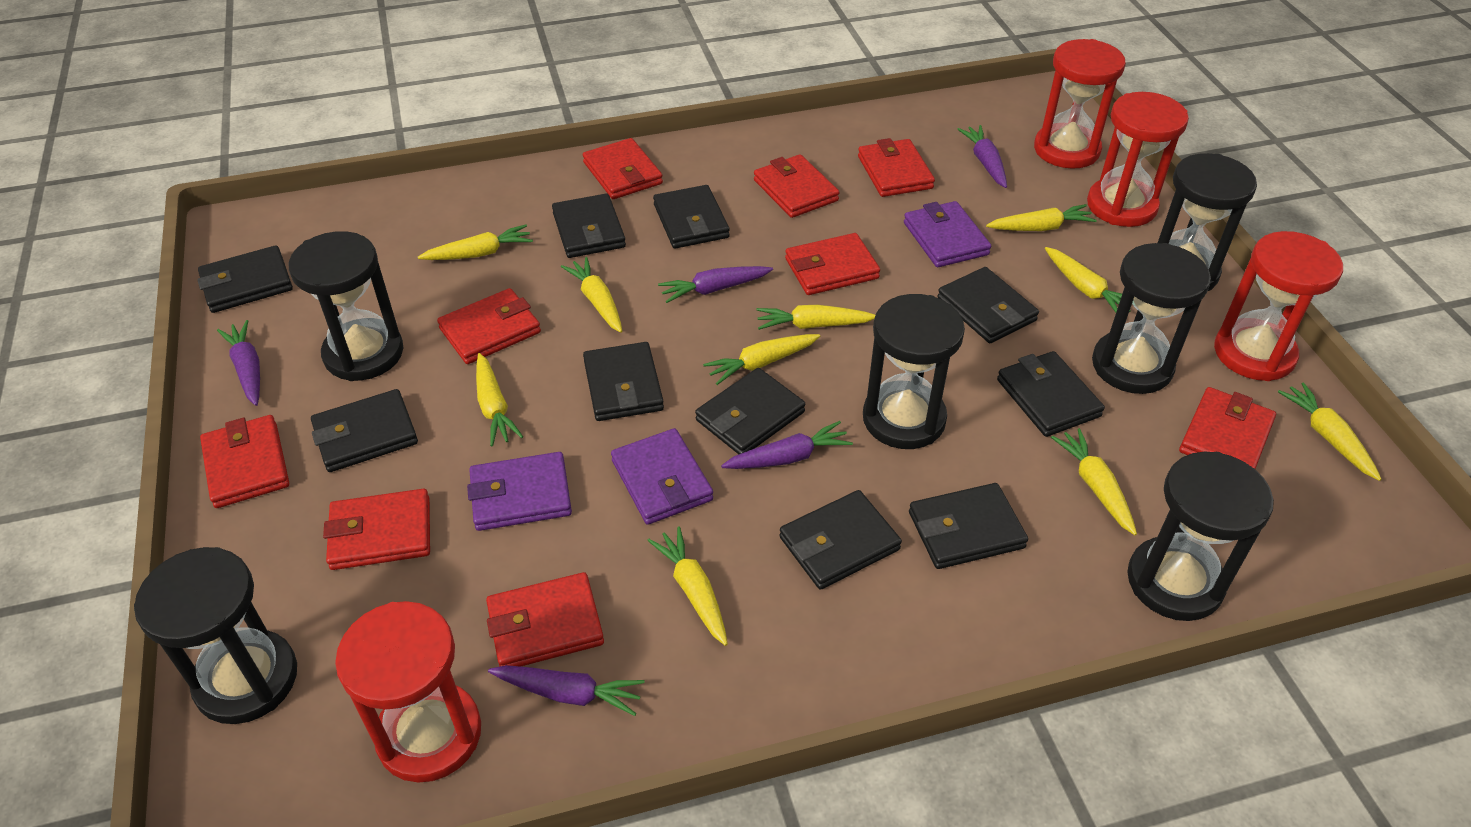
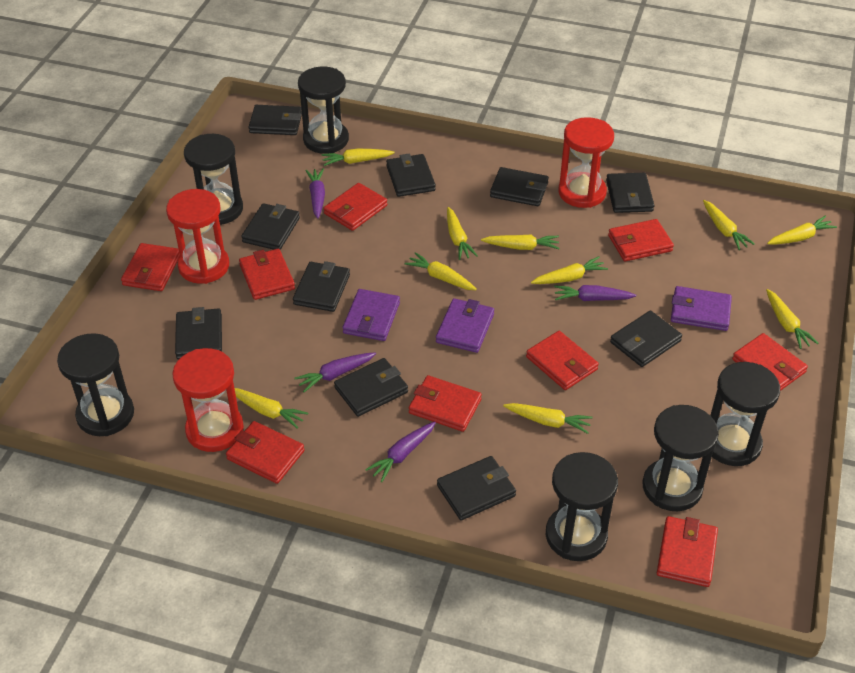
purple carrot: 5 -> 4
red hourglass: 4 -> 3

